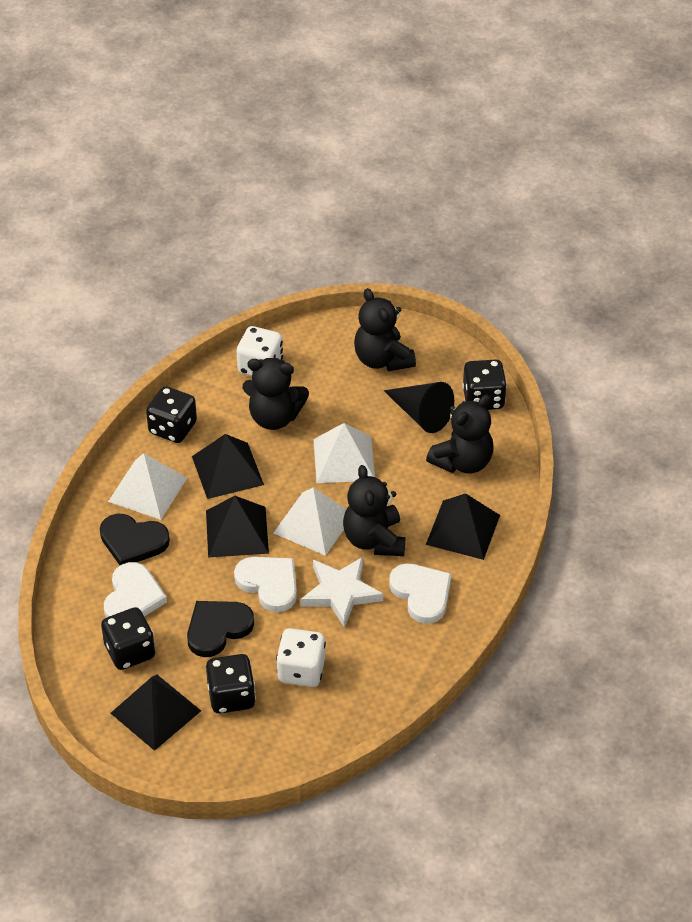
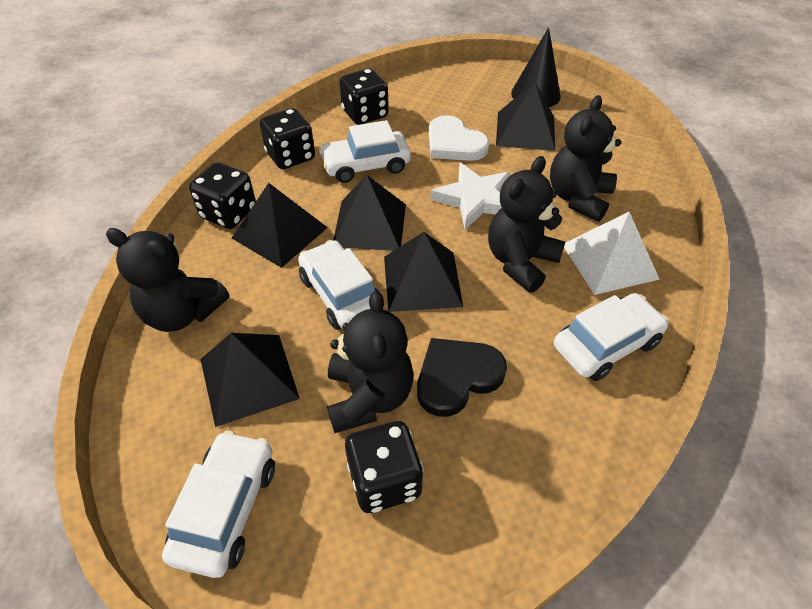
black heart: 2 -> 1
black pyramid: 4 -> 5
white car: 0 -> 4
white dice: 2 -> 0
white heart: 3 -> 1
white pyramid: 3 -> 1

